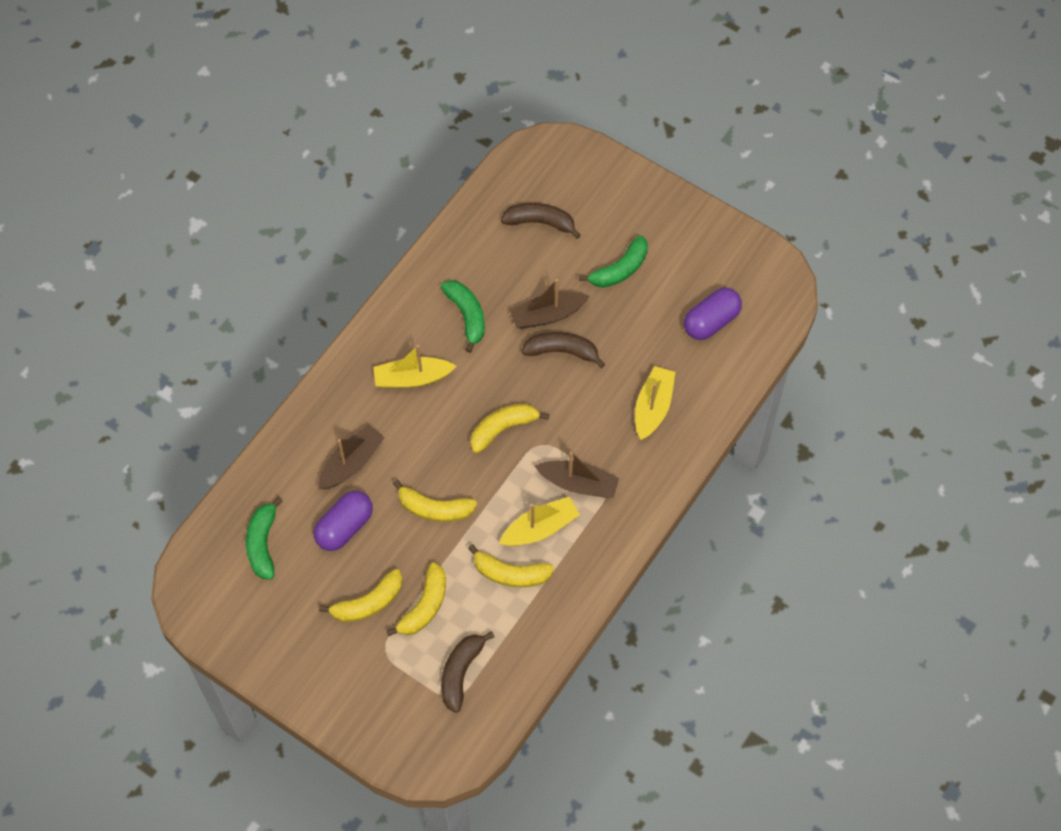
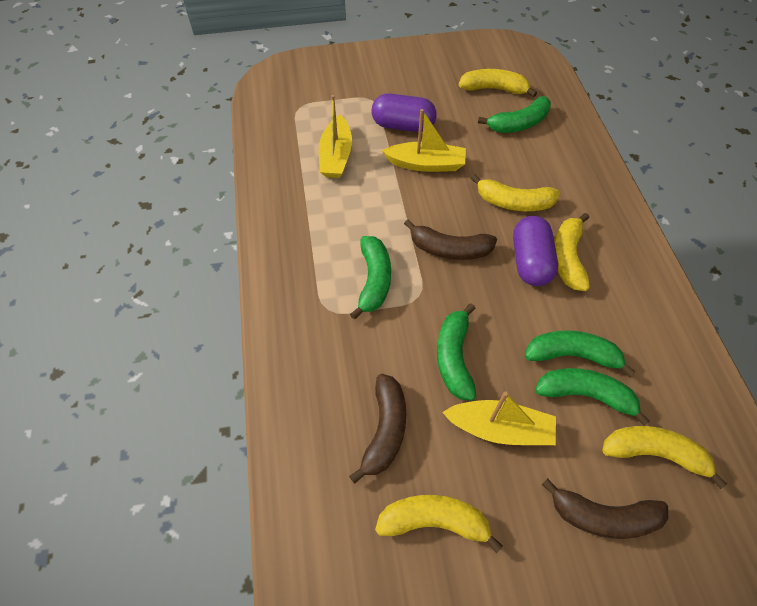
brown boat: 3 -> 0
green banana: 3 -> 5

